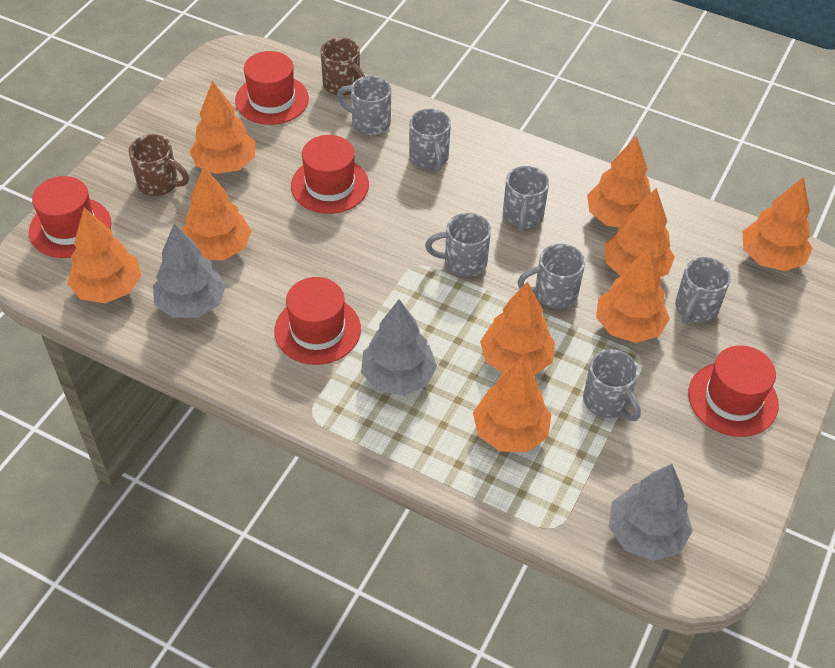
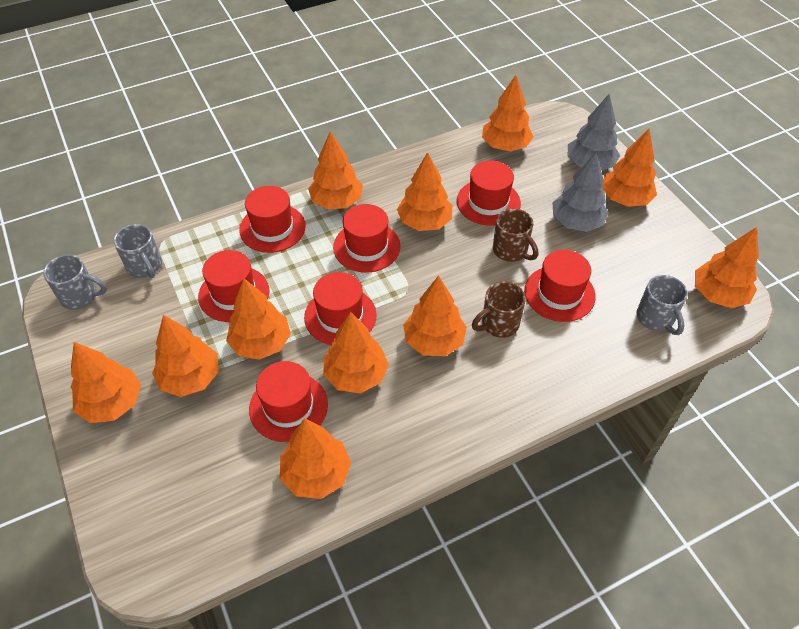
grey mug: 7 -> 3
grey tree: 3 -> 2
orange tree: 9 -> 11
red hat: 5 -> 7

